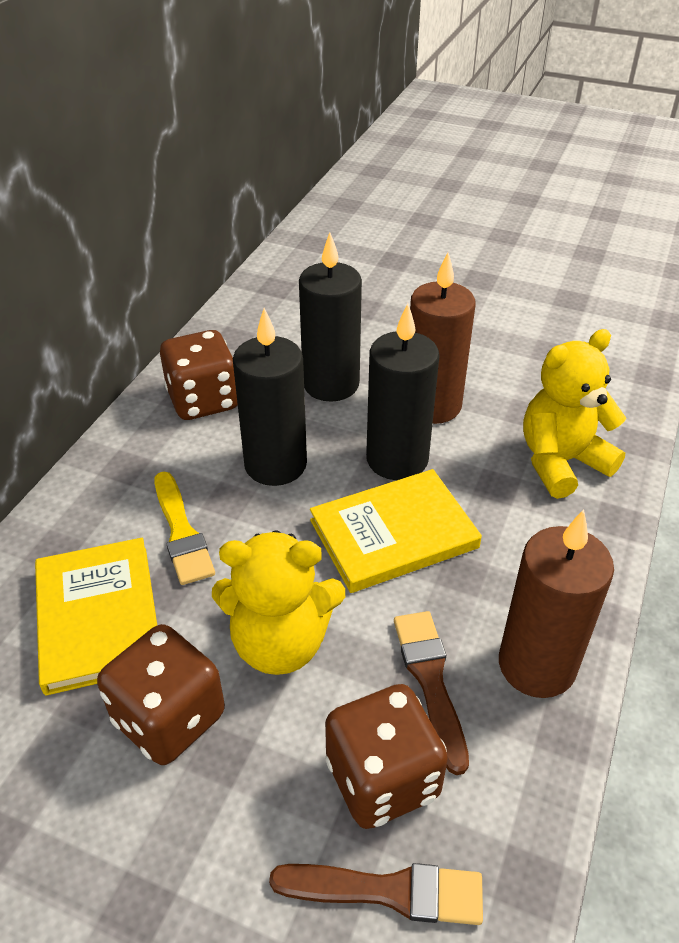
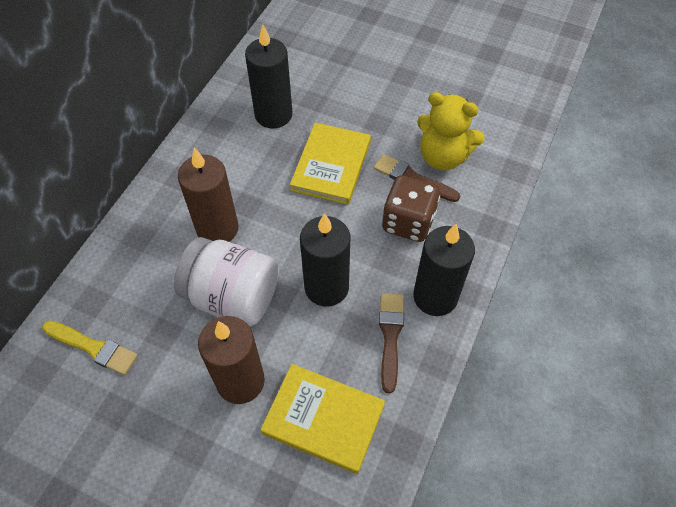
brown dice: 3 -> 1
white jar: 0 -> 1
yellow teddy bear: 2 -> 1

